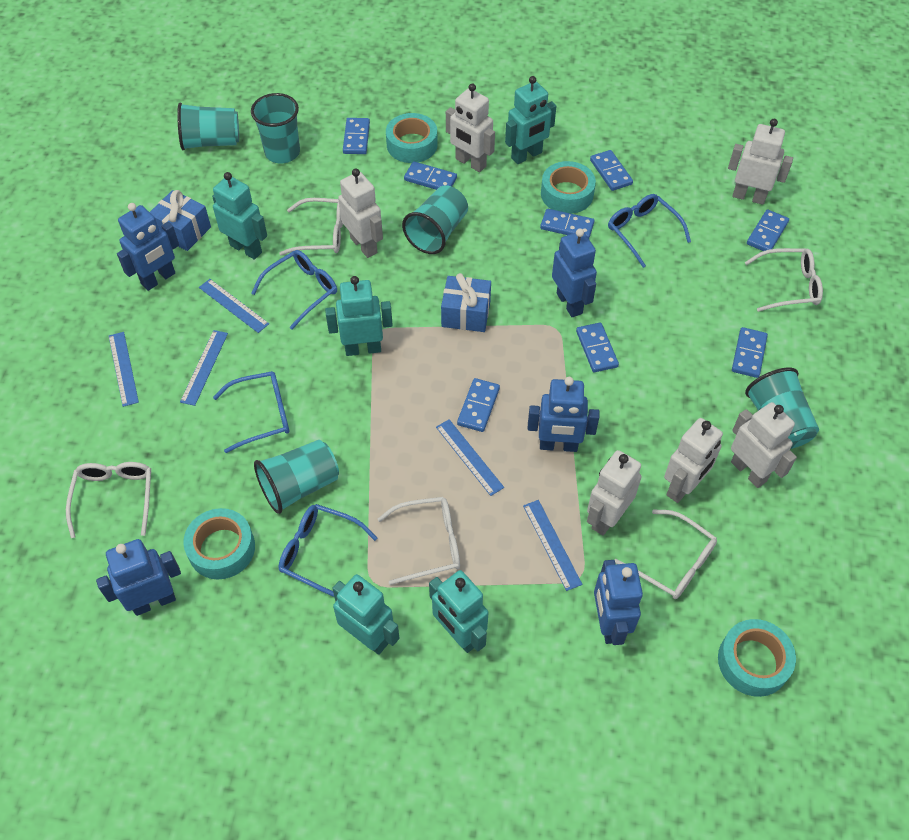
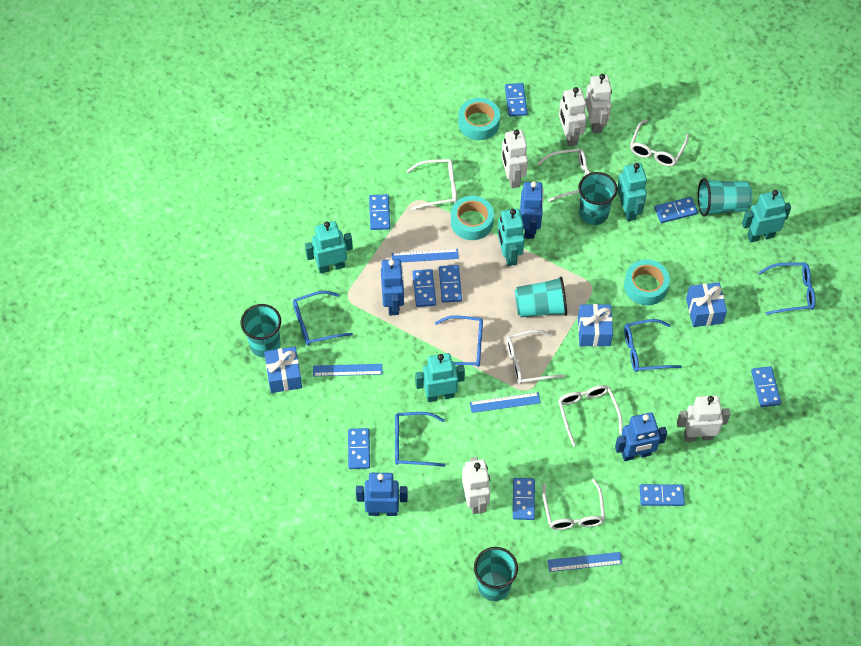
blue domino: 8 -> 9
blue gift: 2 -> 3
blue glasses: 4 -> 5
blue robot: 5 -> 4
blue ruler: 5 -> 4
turquoise tape: 4 -> 3
white glasses: 5 -> 6
white robot: 6 -> 5

